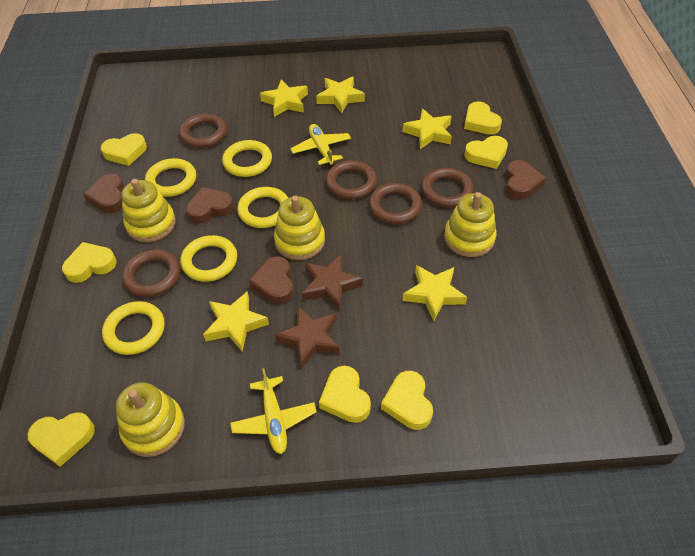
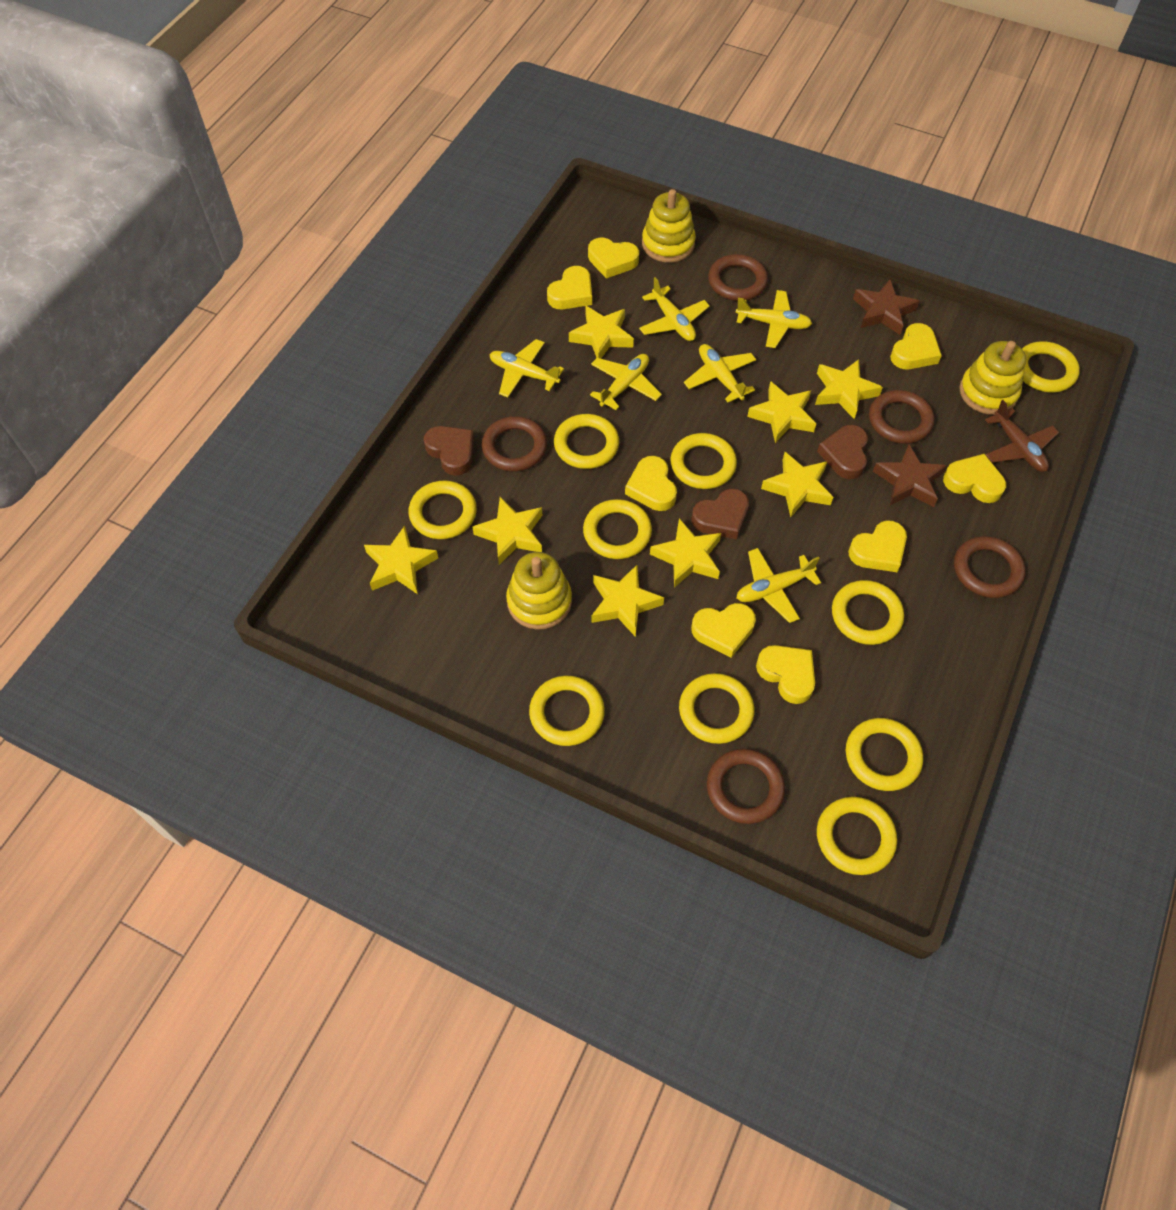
brown heart: 4 -> 3
brown plane: 0 -> 1
yellow heart: 7 -> 8
yellow plane: 2 -> 6
yellow ring: 5 -> 10
yellow stacking toy: 4 -> 3
yellow star: 5 -> 8

